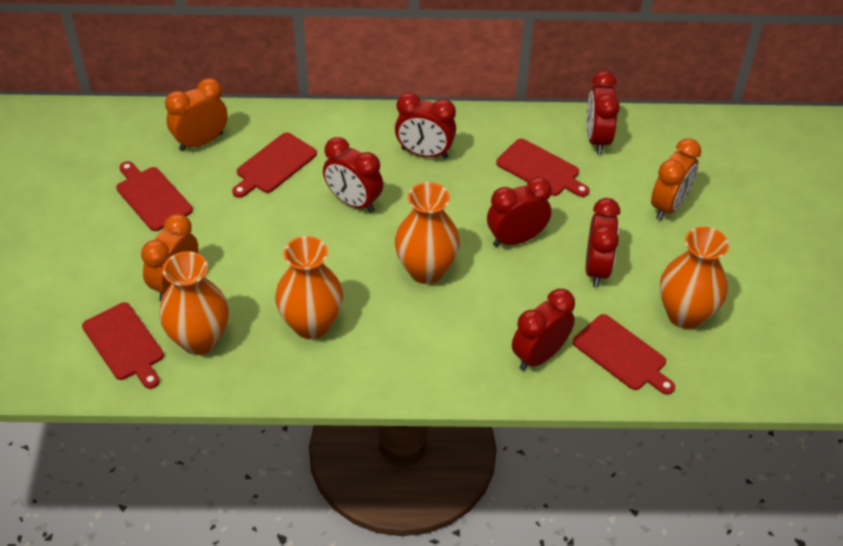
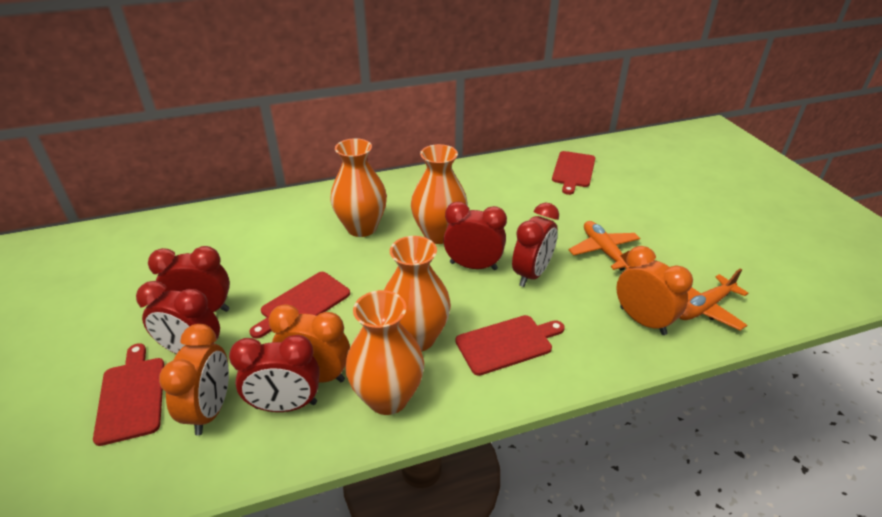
orange plane: 0 -> 2
red clock: 6 -> 5
red cutting board: 5 -> 4

